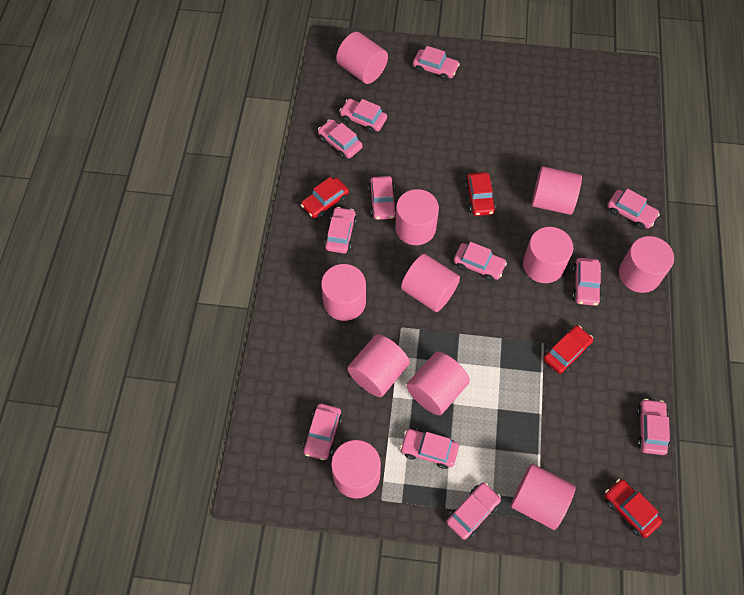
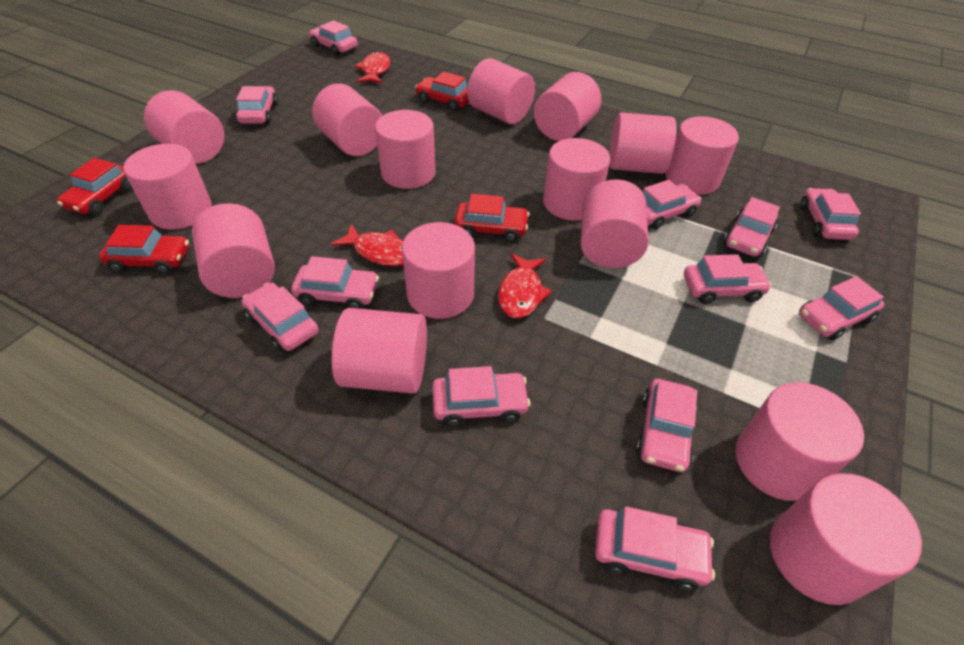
pink cylinder: 11 -> 15
red fish: 0 -> 3

